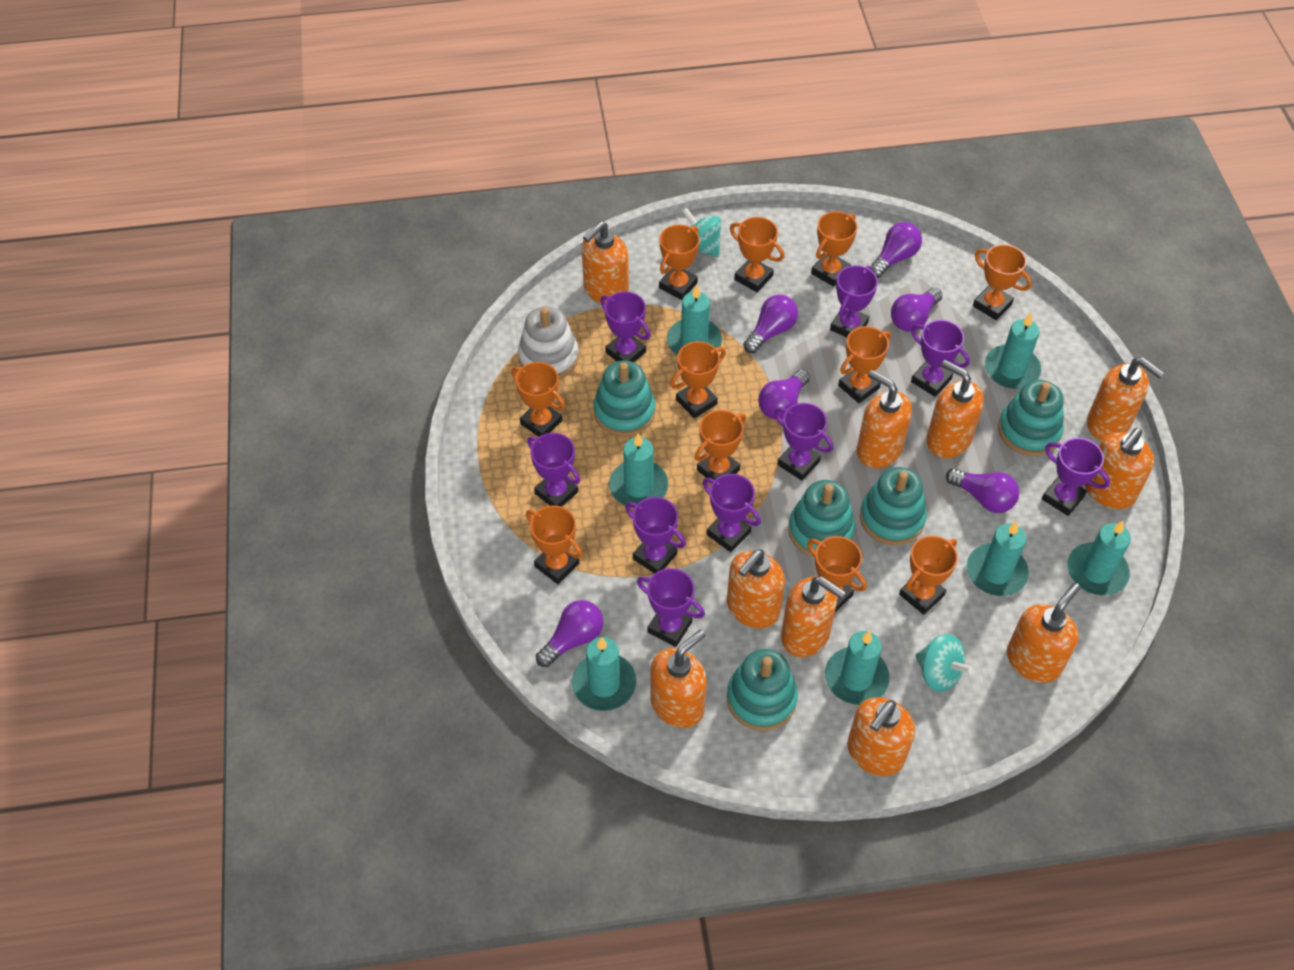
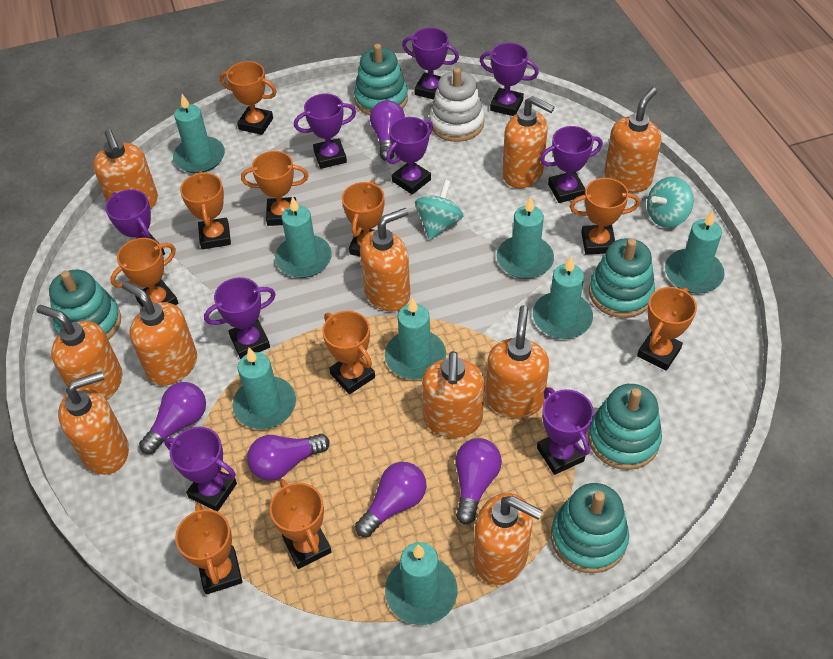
orange trophy: 11 -> 10
purple light bulb: 6 -> 5
turquoise candle: 7 -> 8

